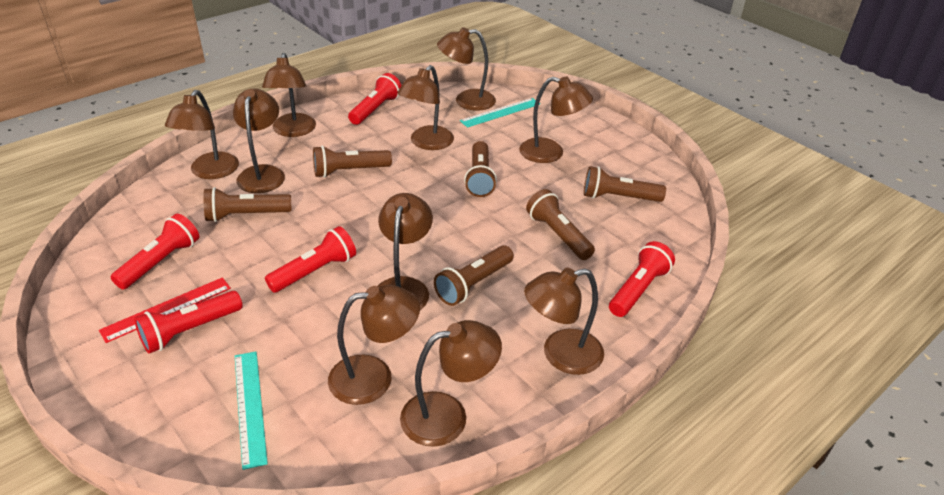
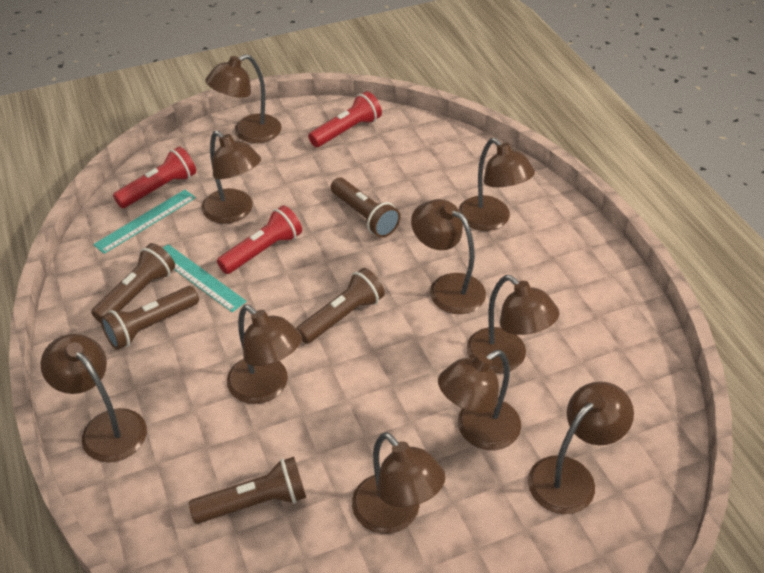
brown flashlight: 6 -> 5
red flashlight: 5 -> 3
red ruler: 1 -> 0

